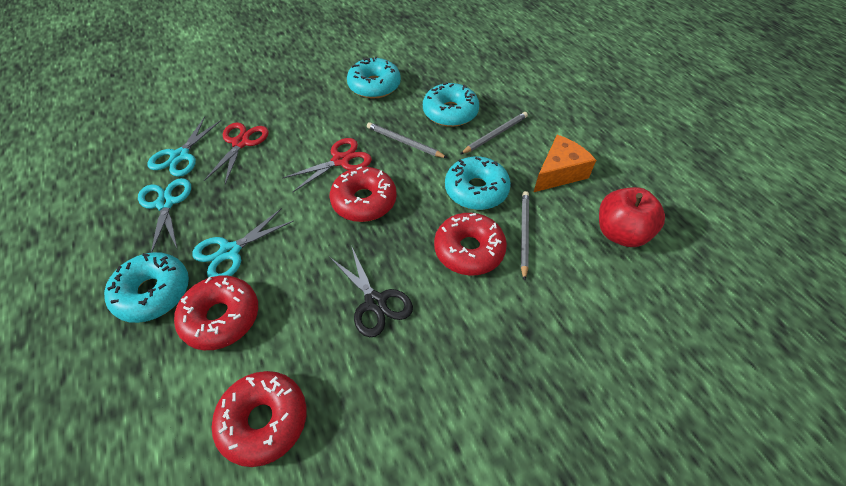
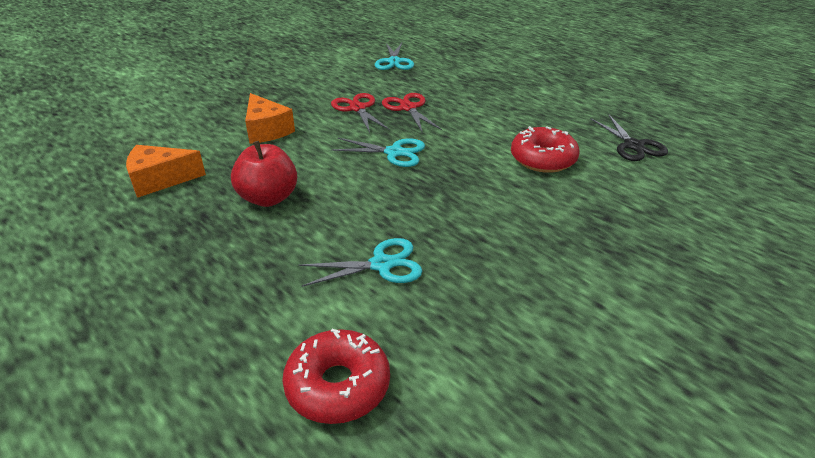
grey pencil: 3 -> 0
orange cheese: 1 -> 2
red donut: 4 -> 2
turquoise donut: 4 -> 0

